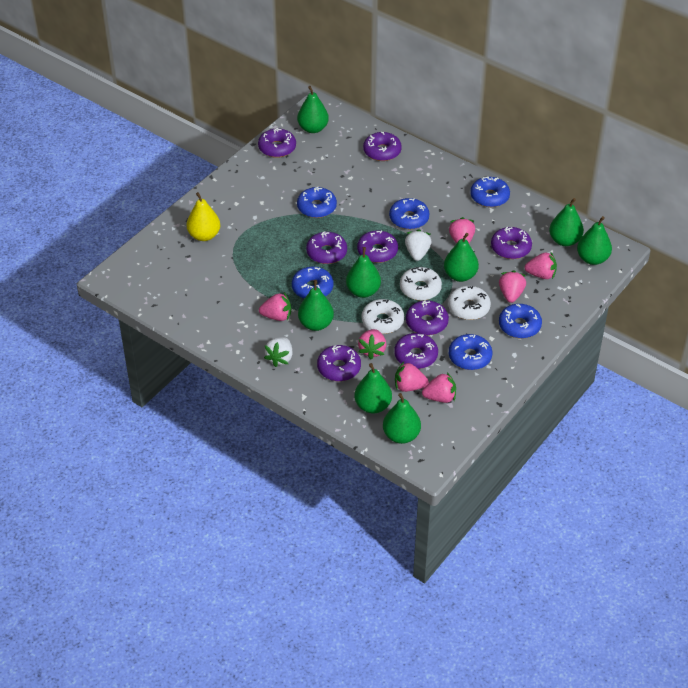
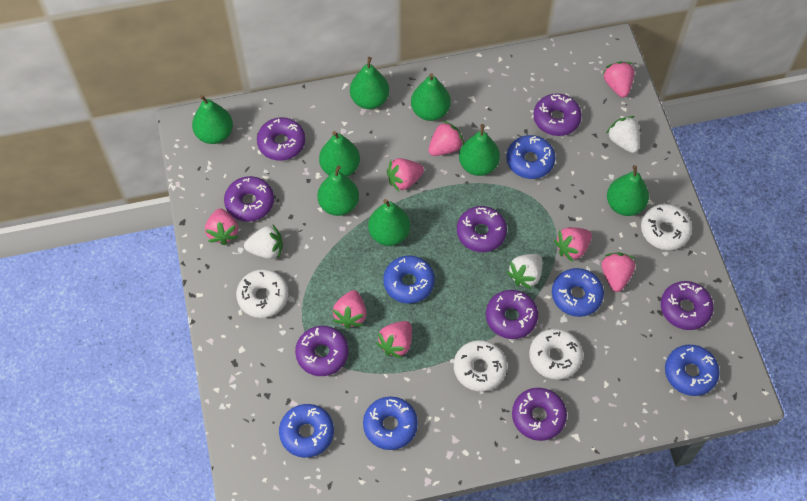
pink strawberry: 7 -> 8
white donut: 3 -> 4
white strawberry: 2 -> 3
yellow pear: 1 -> 0

